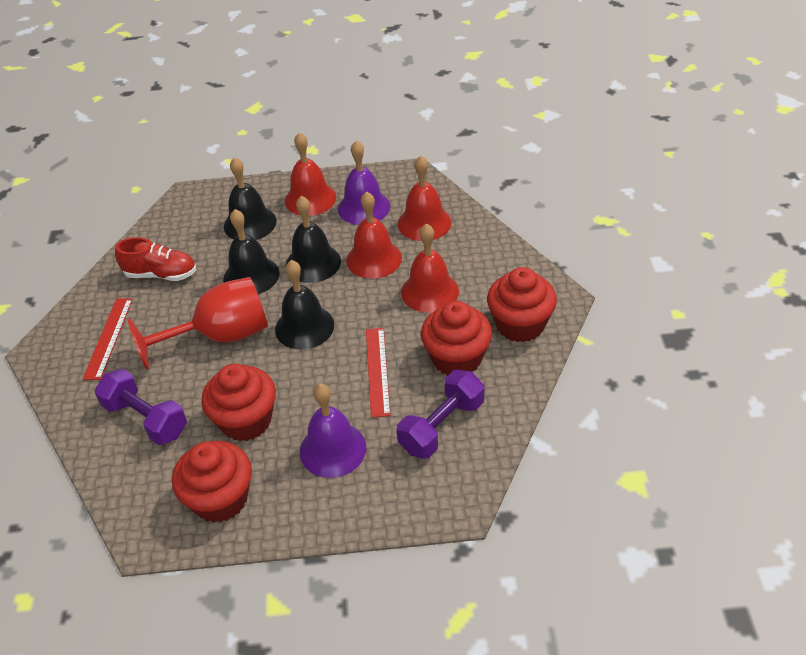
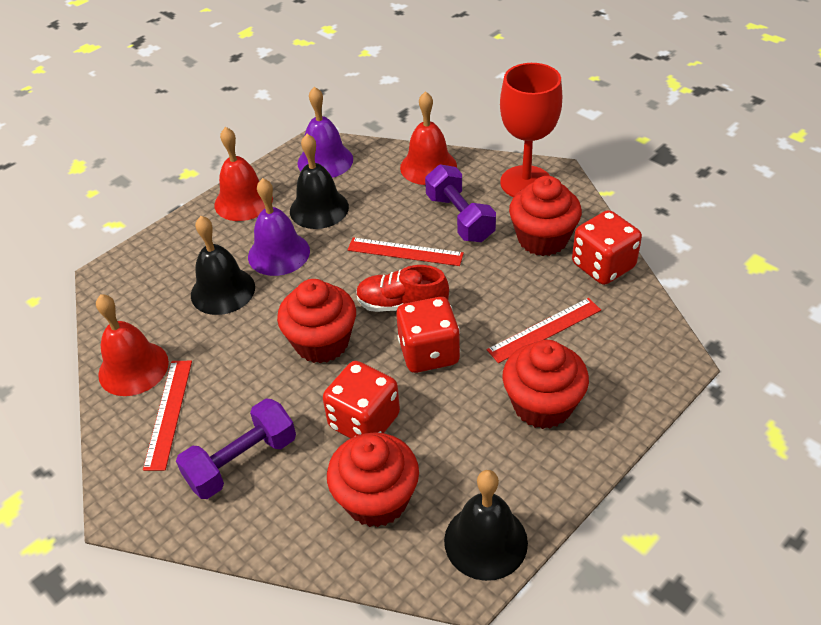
black bell: 4 -> 3
red bell: 4 -> 3
red dice: 0 -> 3
red ruler: 2 -> 3

